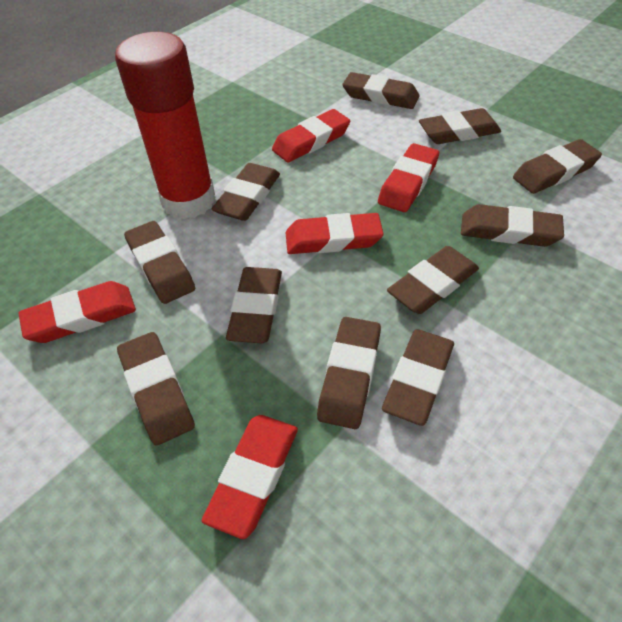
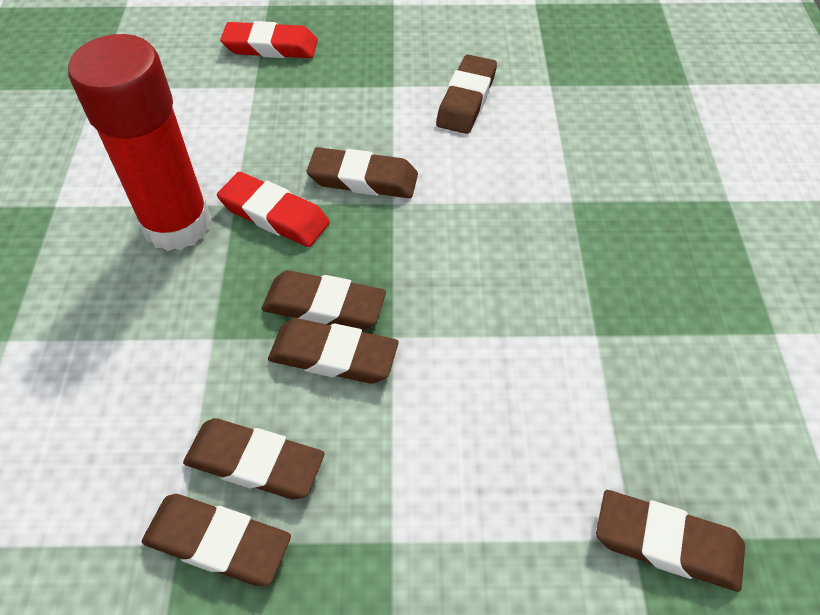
brown eraser: 11 -> 7
red eraser: 5 -> 2

